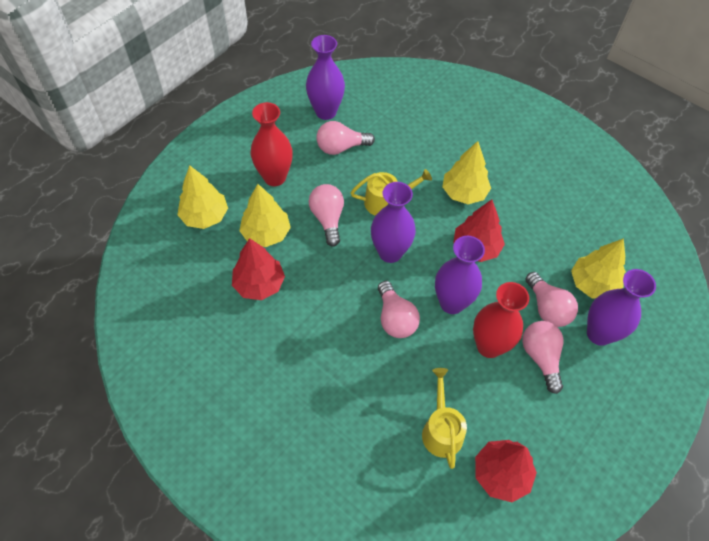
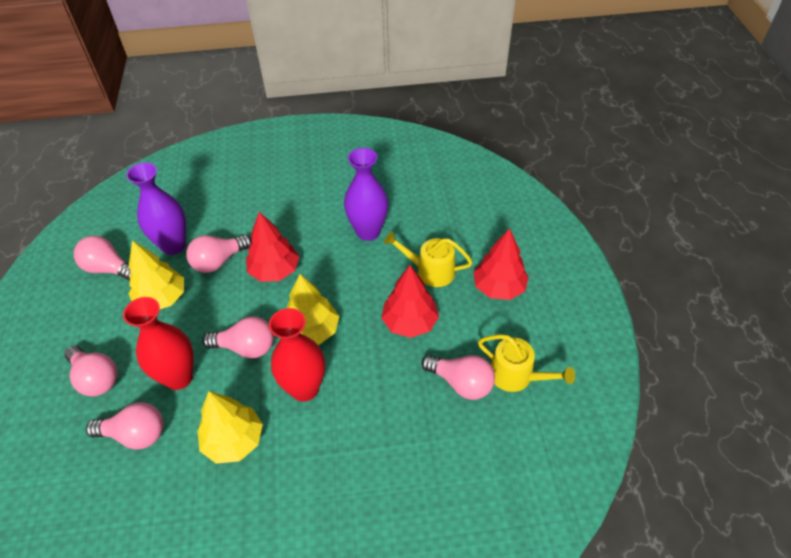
pink light bulb: 5 -> 6
purple vase: 4 -> 2
yellow tree: 4 -> 3

